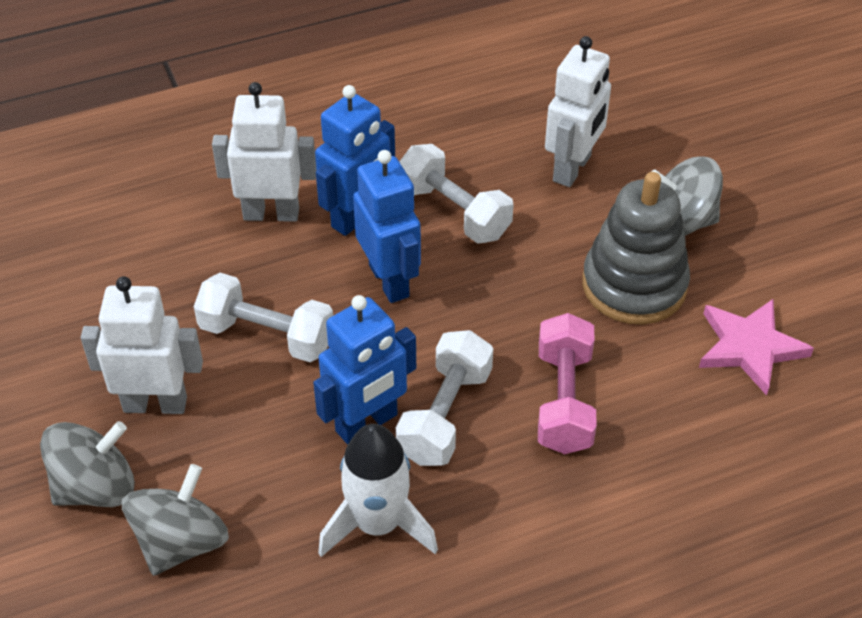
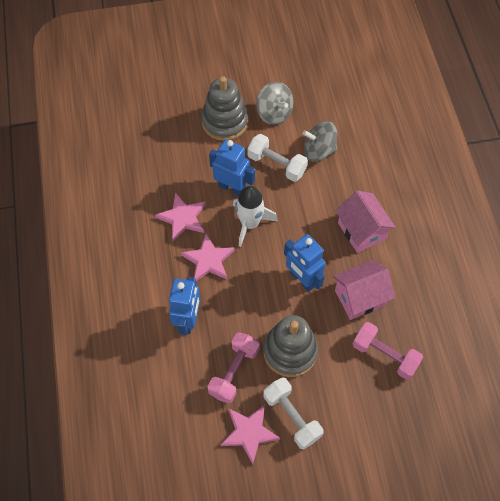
grey spinning top: 3 -> 2
grey stacking toy: 1 -> 2
pink dumbbell: 1 -> 2
pink house: 0 -> 2
pink star: 1 -> 3
white dumbbell: 3 -> 2
white robot: 3 -> 0

